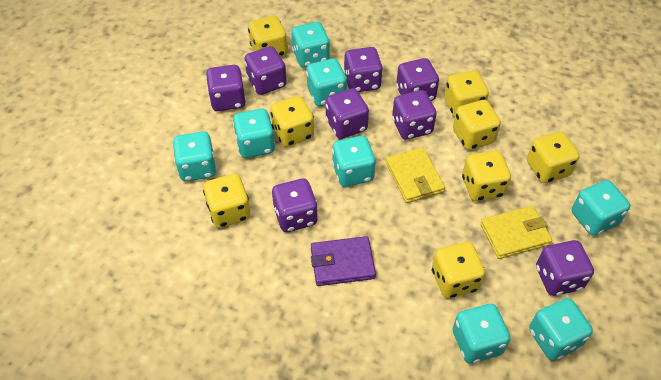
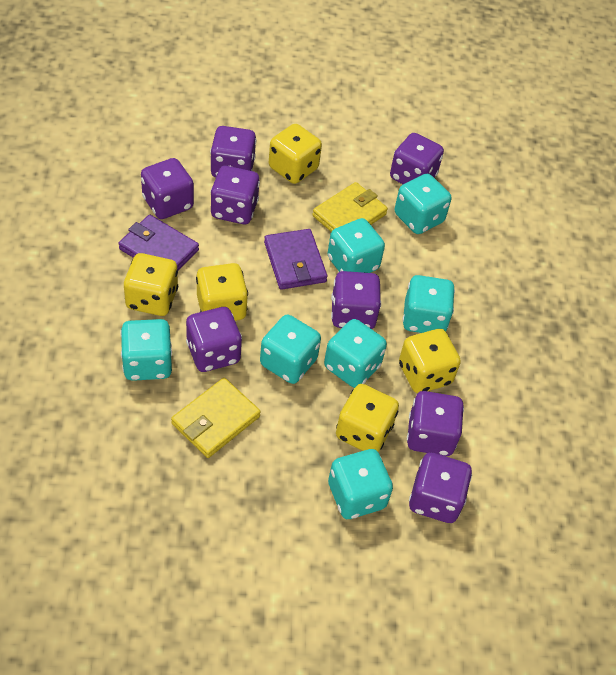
purple wallet: 1 -> 2
turquoise dice: 8 -> 7
yellow dice: 8 -> 5

